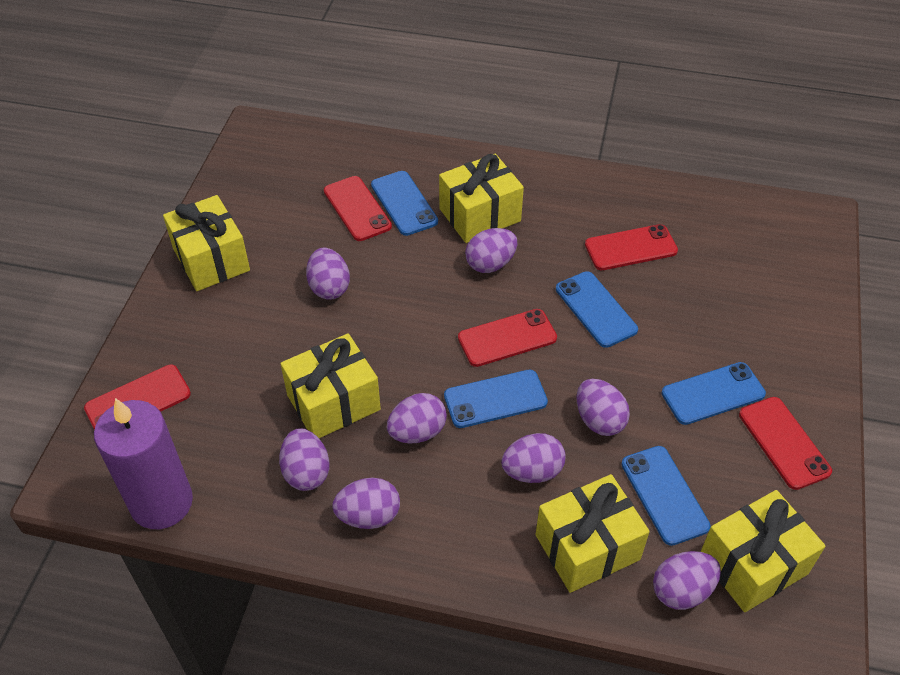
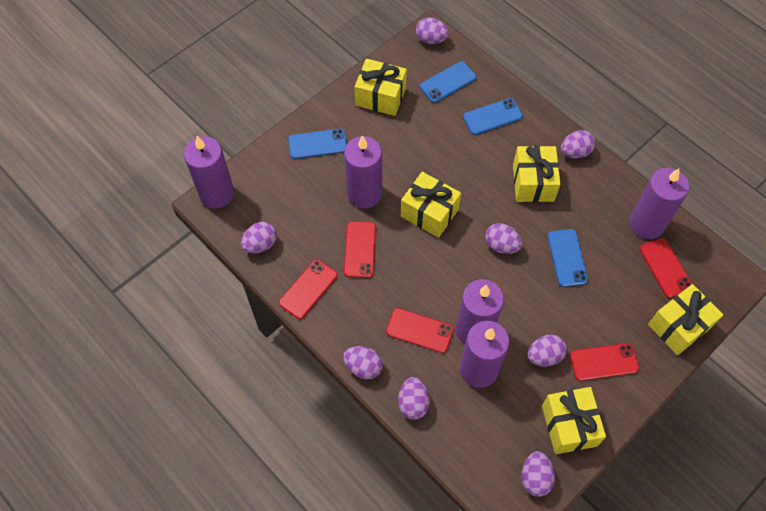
blue phone: 5 -> 4
purple candle: 1 -> 5

